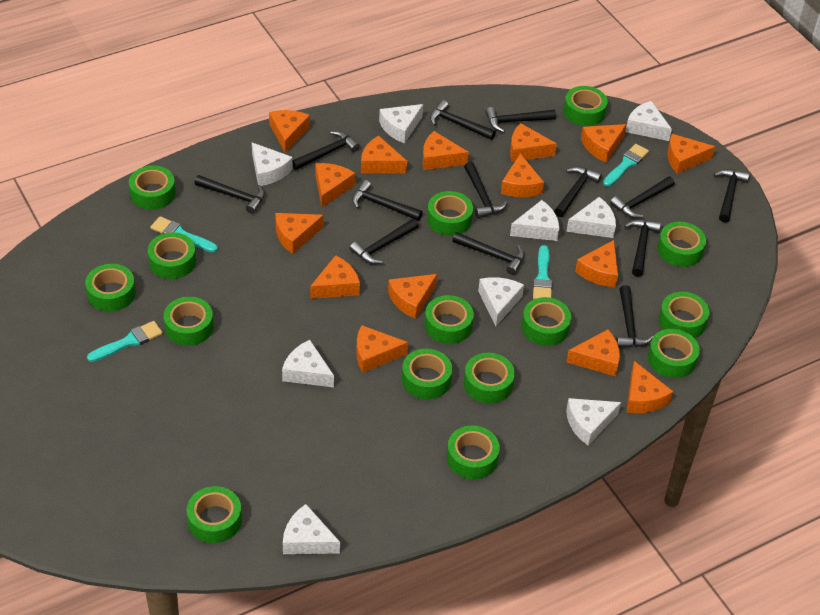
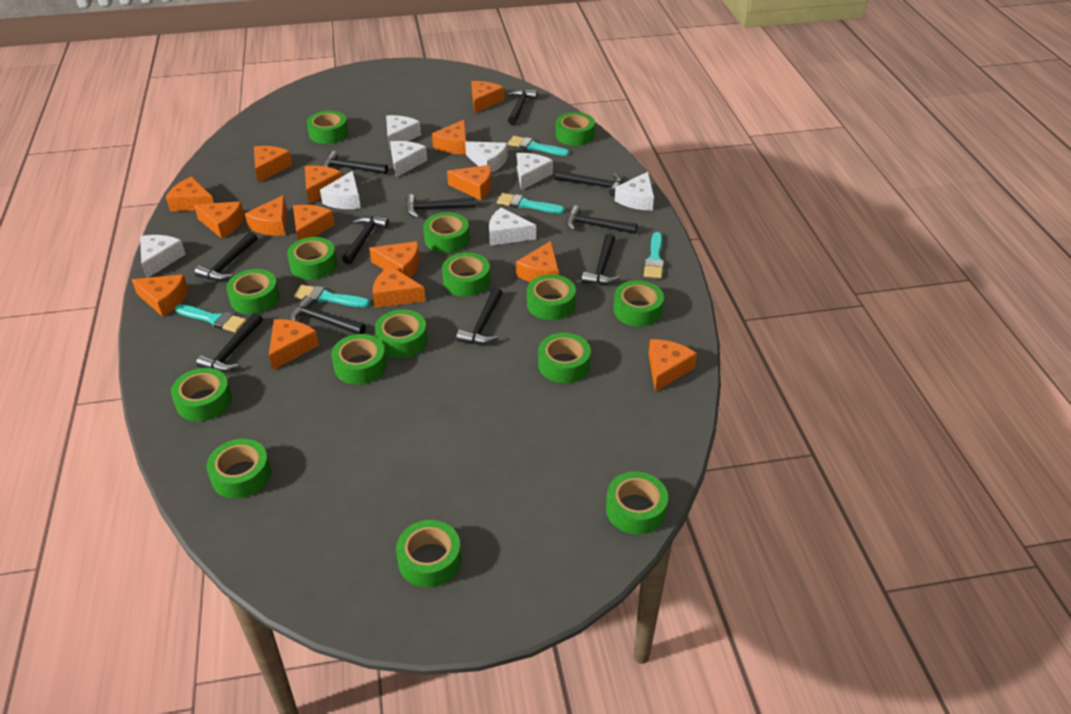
black hammer: 13 -> 11
turquoise brush: 4 -> 5
white cheese: 9 -> 8

